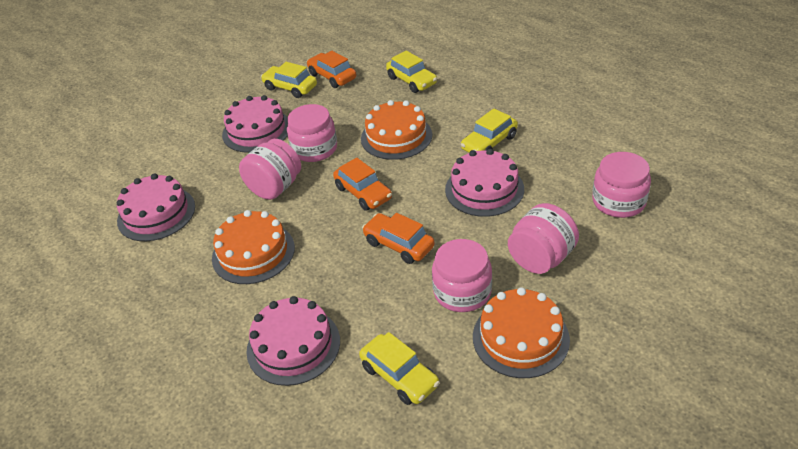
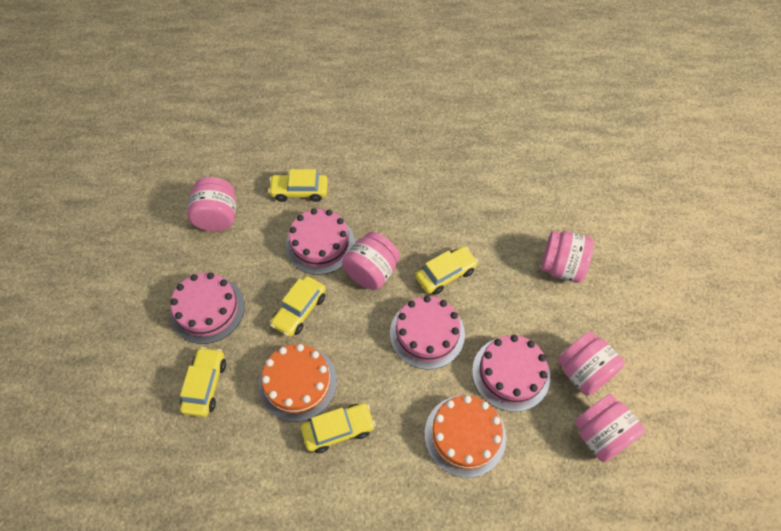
orange cake: 3 -> 2
orange car: 3 -> 0
yellow car: 4 -> 5

